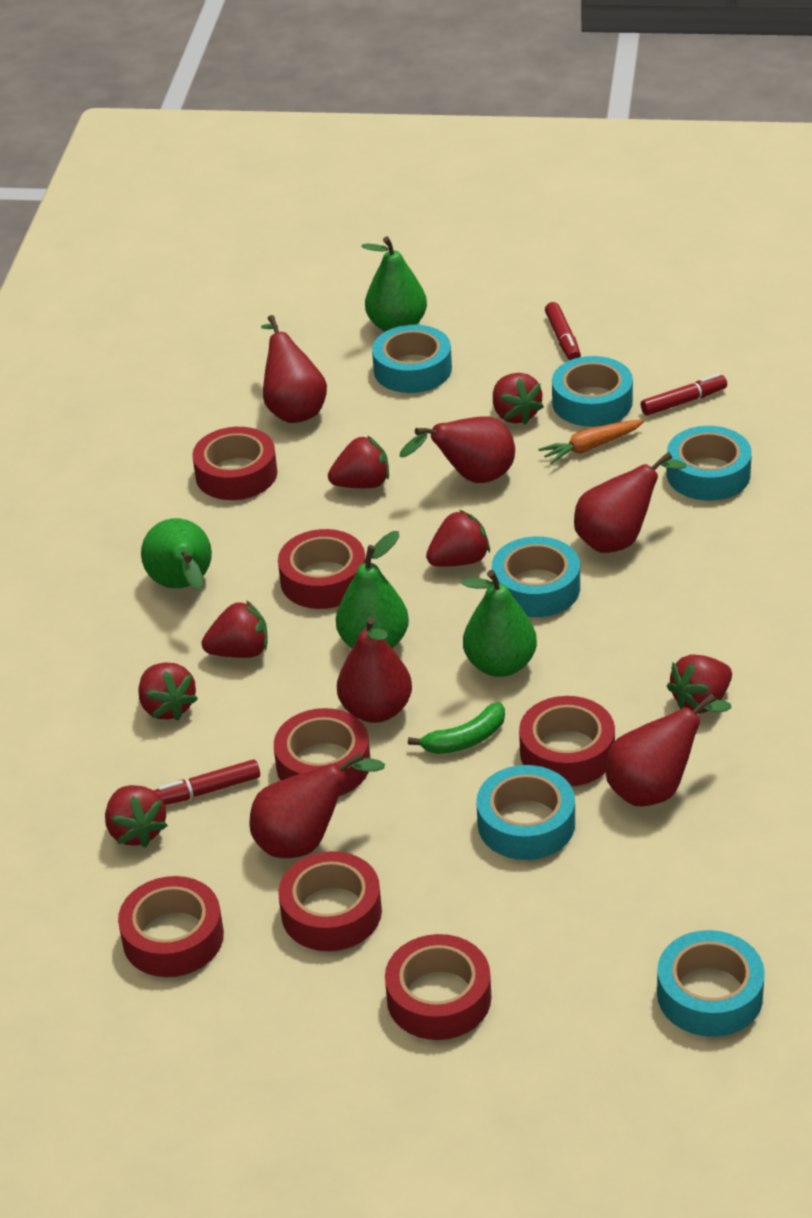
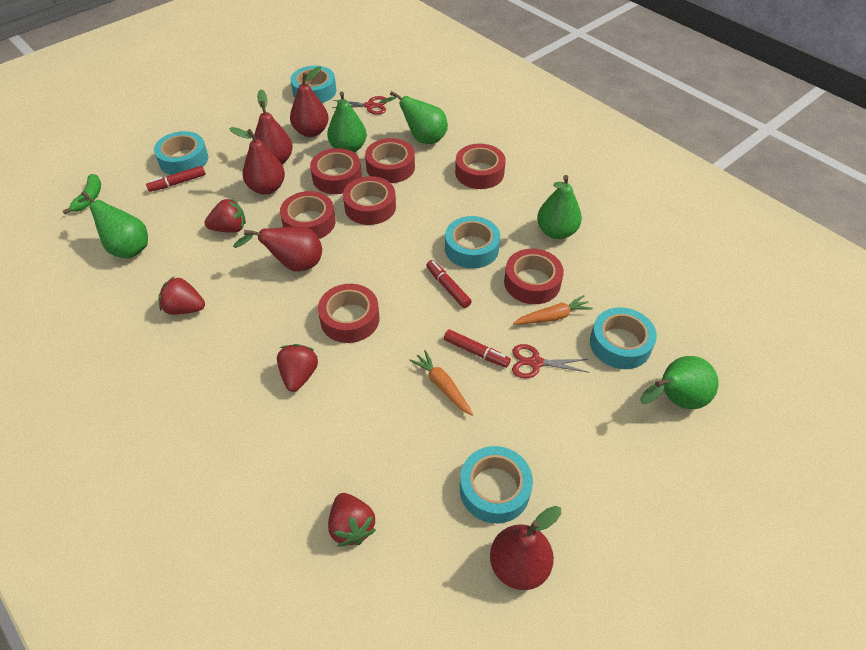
green pear: 4 -> 5
orange carrot: 1 -> 2
red pear: 6 -> 5
red scissors: 0 -> 2
red strawberry: 7 -> 4
turquoise tape: 6 -> 5

